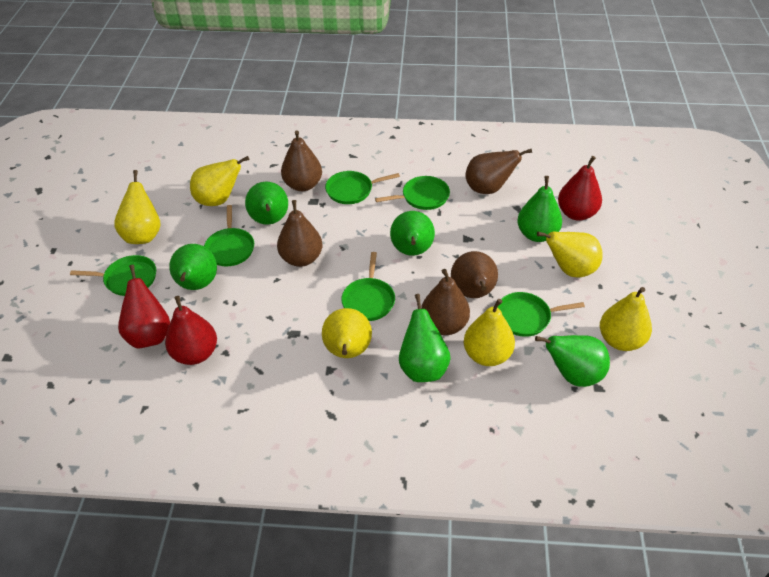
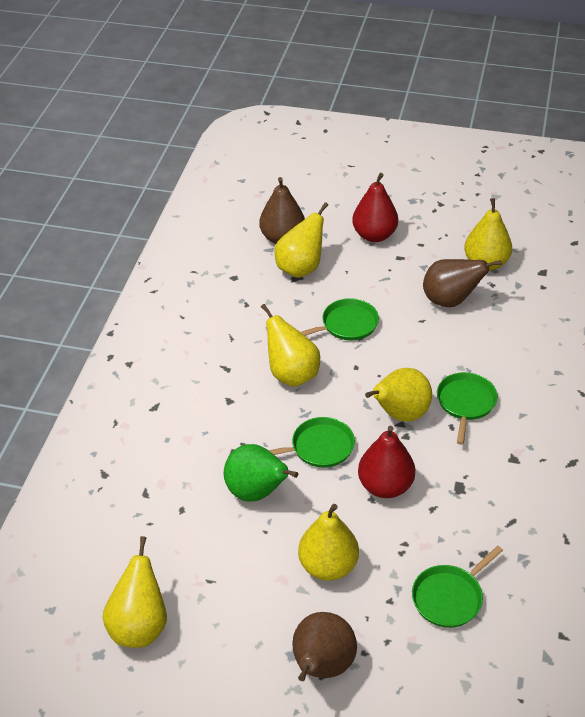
brown pear: 5 -> 3
green pan: 6 -> 4
green pear: 6 -> 1
red pear: 3 -> 2

